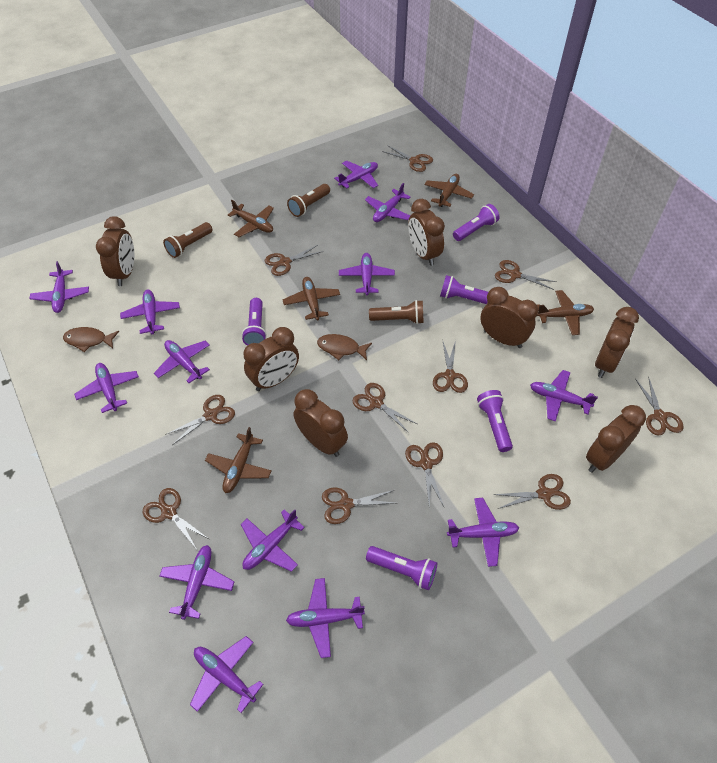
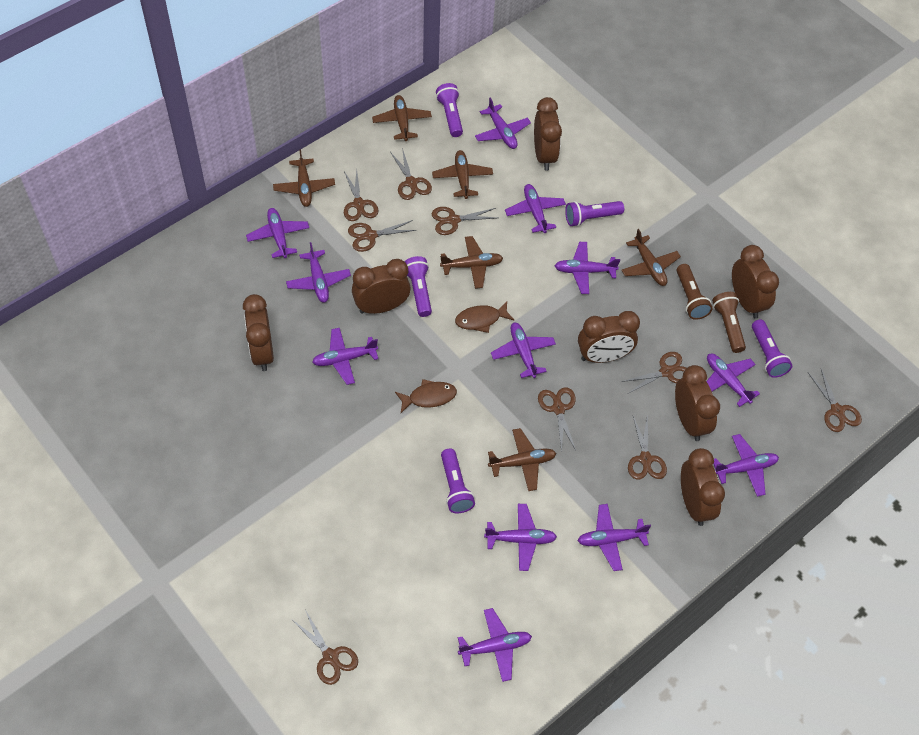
brown flashlight: 3 -> 2
brown plane: 5 -> 6
brown scissors: 11 -> 9
purple plane: 13 -> 12

